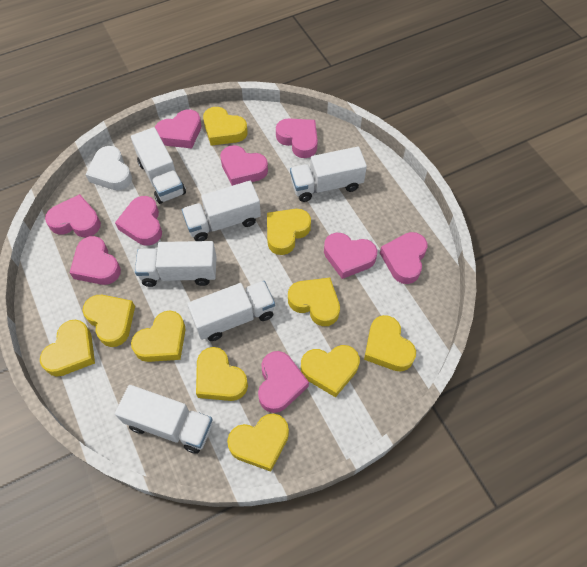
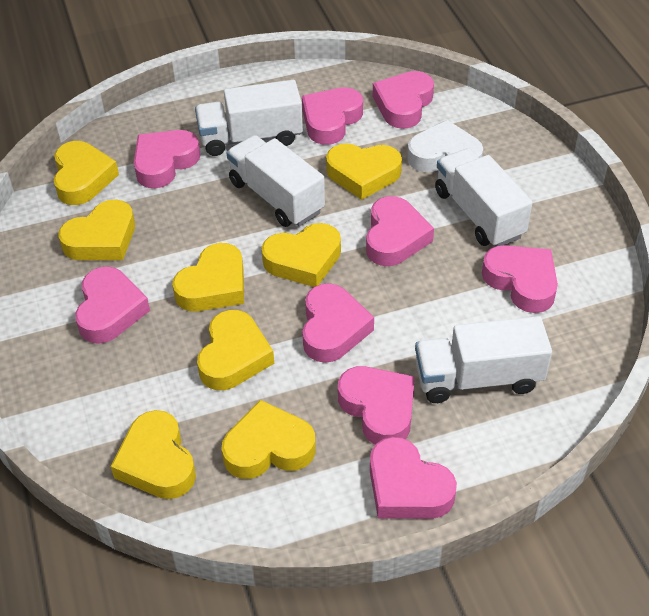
white truck: 6 -> 4
yellow heart: 10 -> 8

